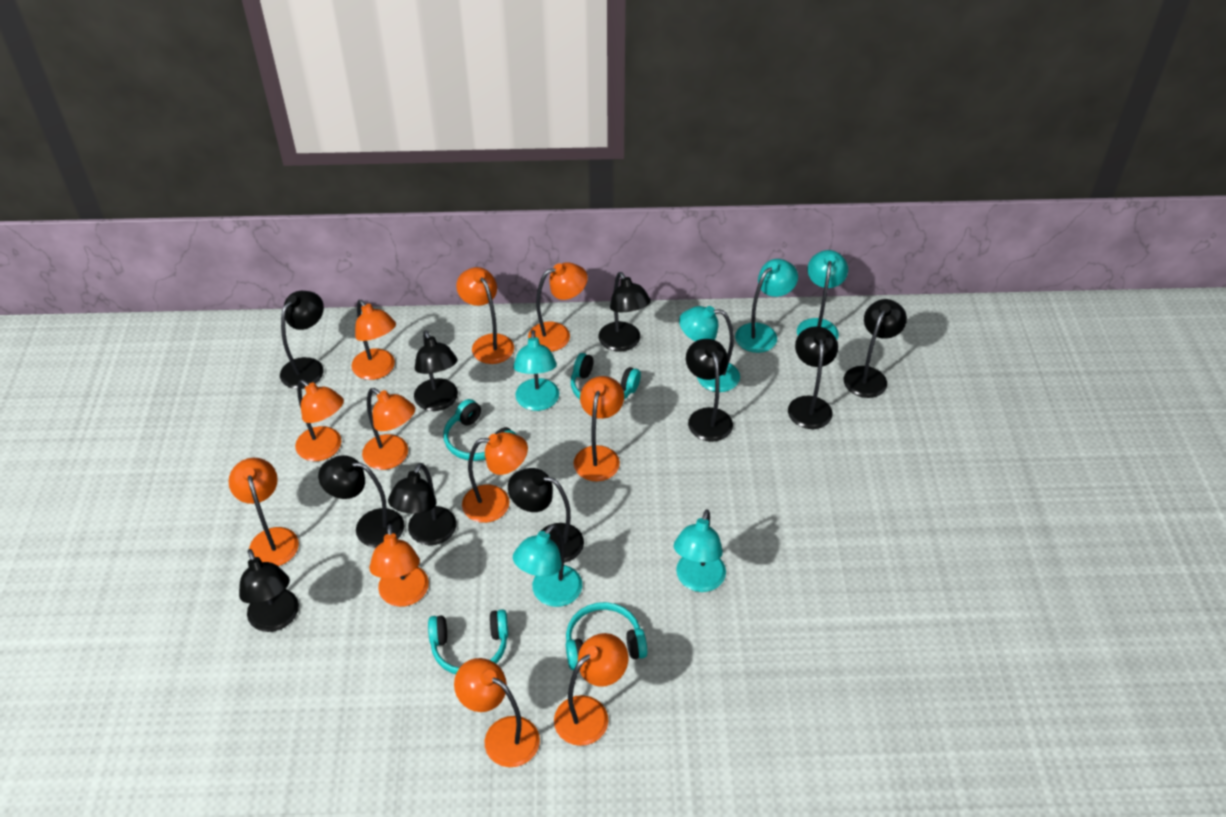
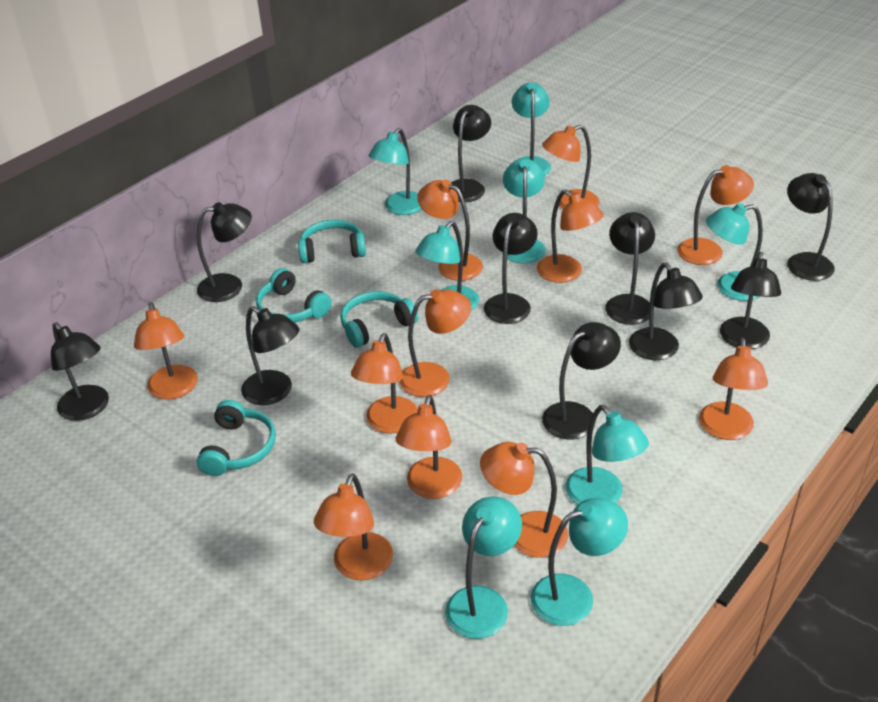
turquoise lamp: 6 -> 8

